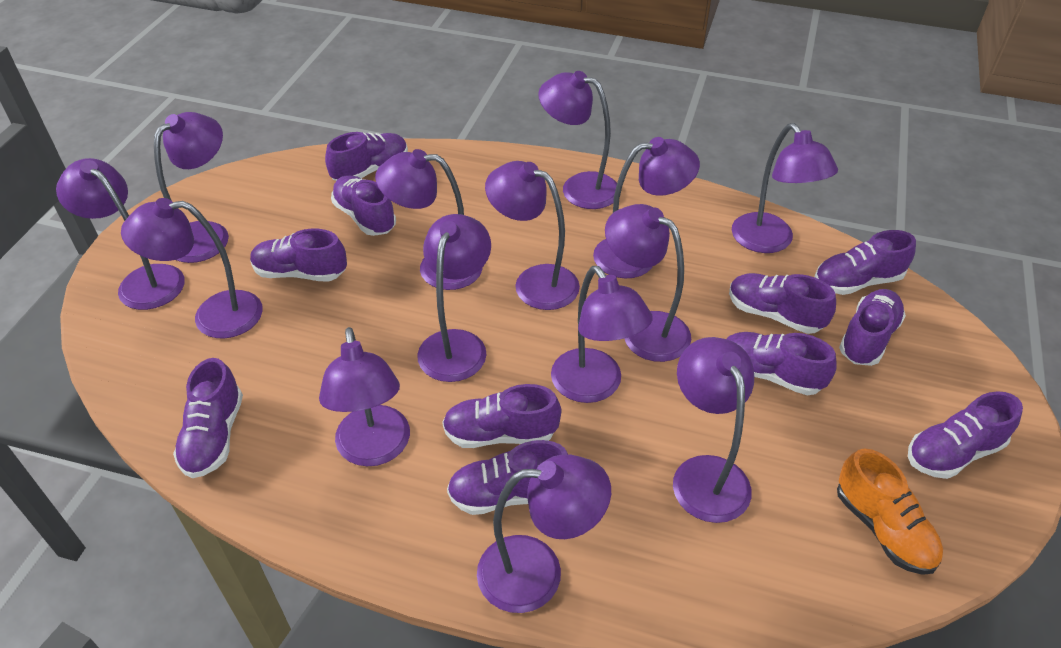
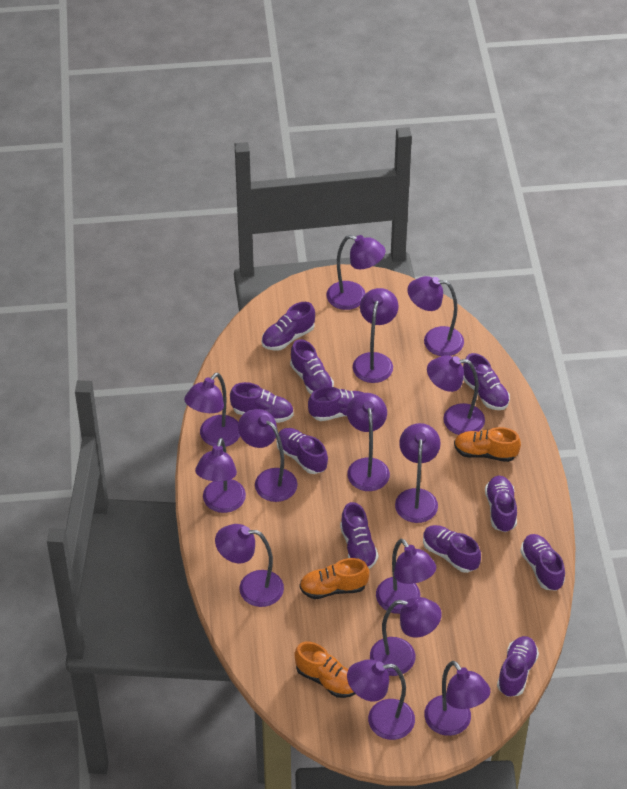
orange shoe: 1 -> 3

